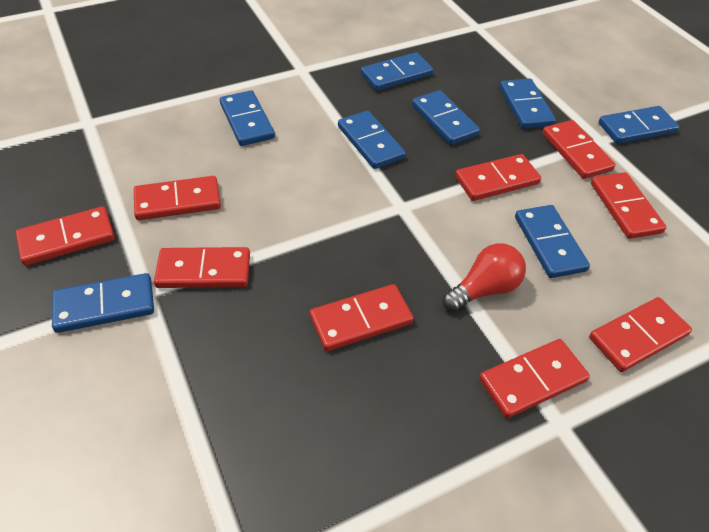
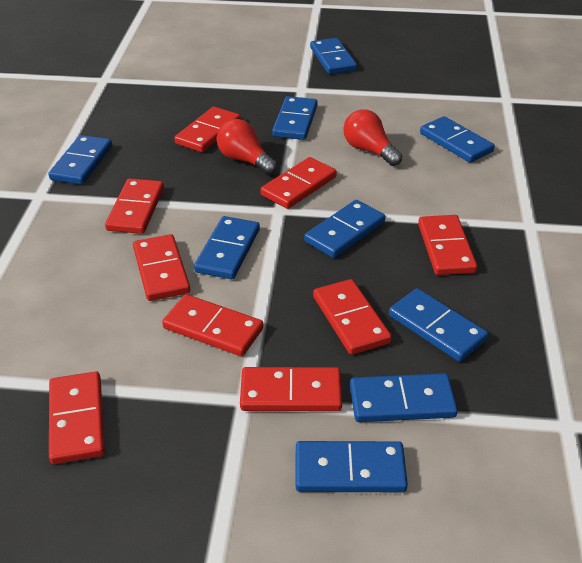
blue domino: 8 -> 9
red light bulb: 1 -> 2

